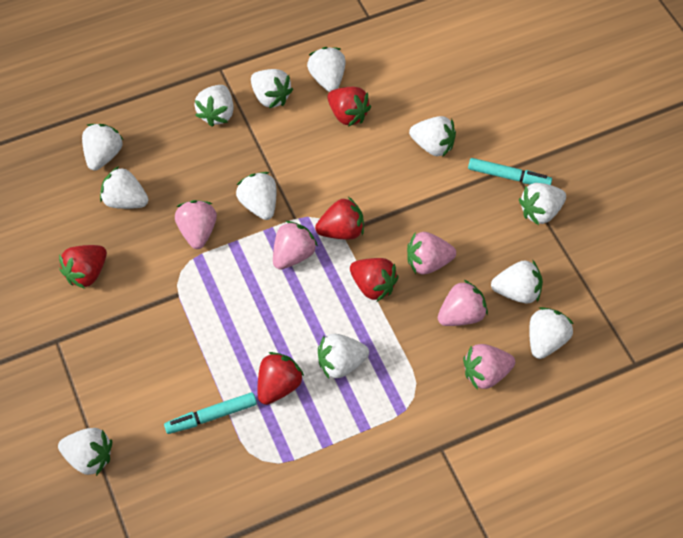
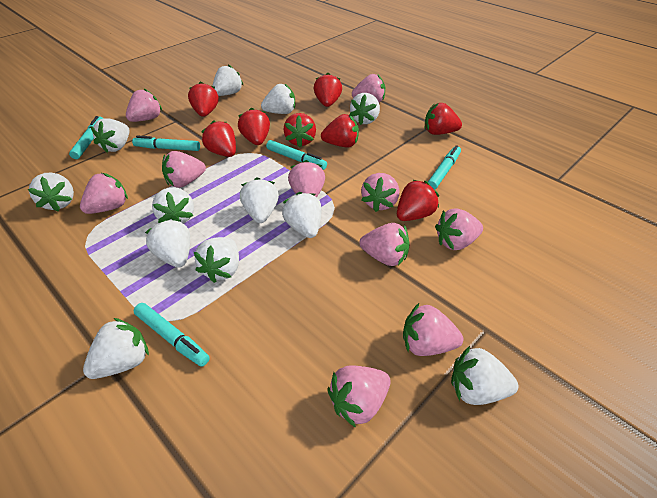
pink strawberry: 5 -> 10
red strawberry: 5 -> 8
turquoise marker: 2 -> 5

